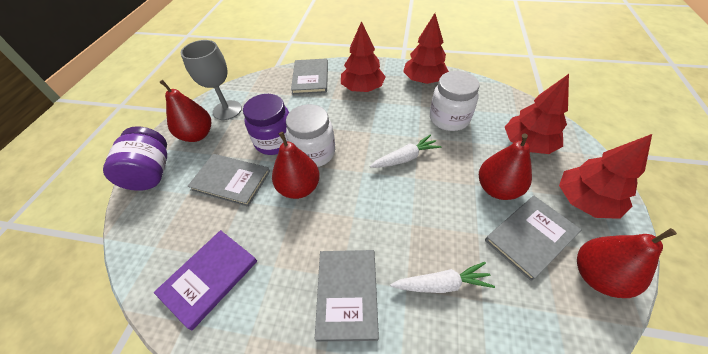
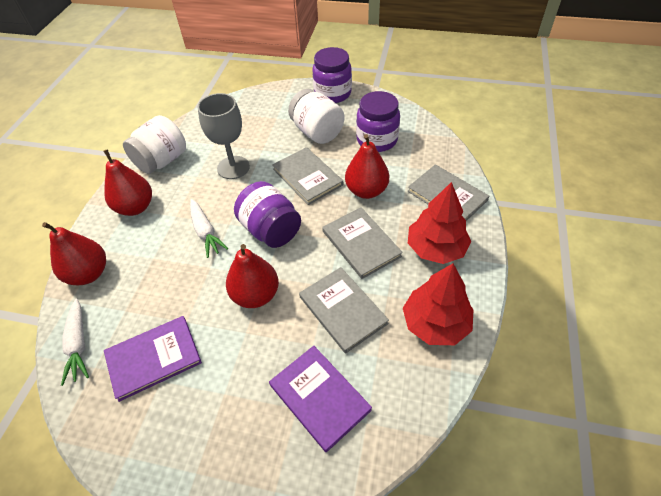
purple book: 1 -> 2
purple jar: 2 -> 3
red tree: 4 -> 2

